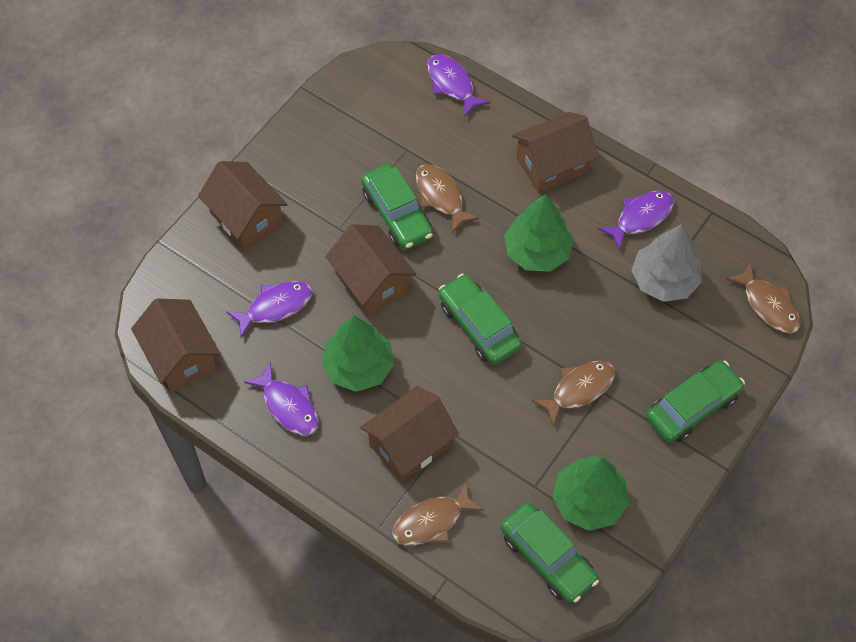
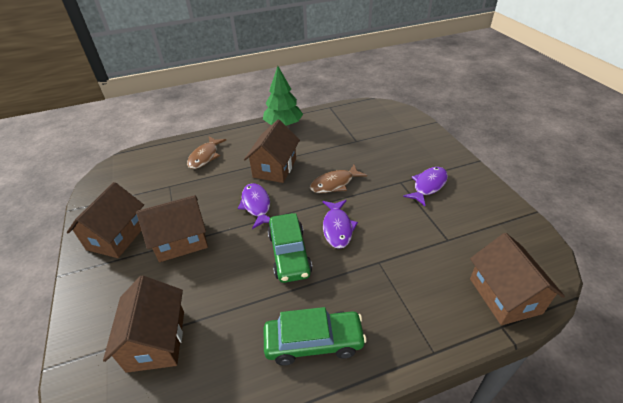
brown fish: 4 -> 2
green car: 4 -> 2
green tree: 3 -> 1
grey tree: 1 -> 0
purple fish: 4 -> 3

